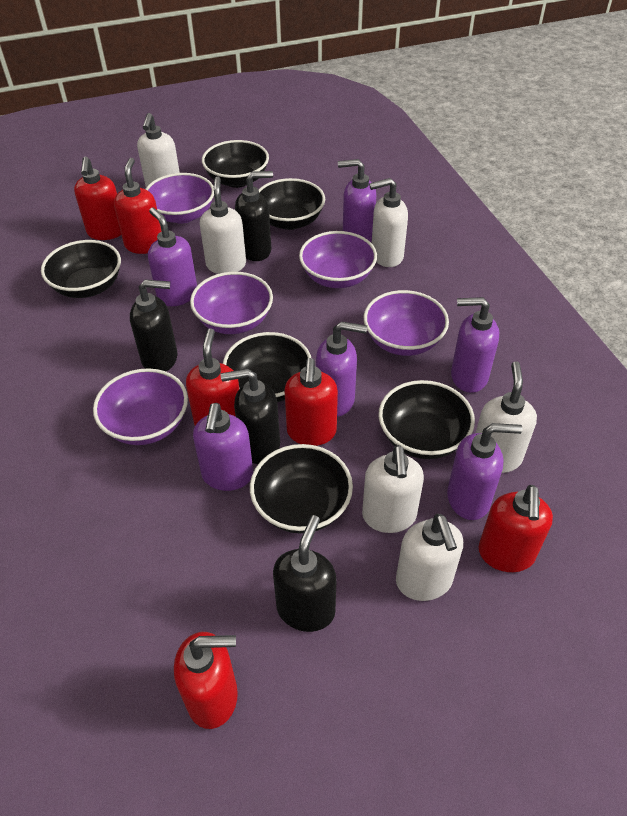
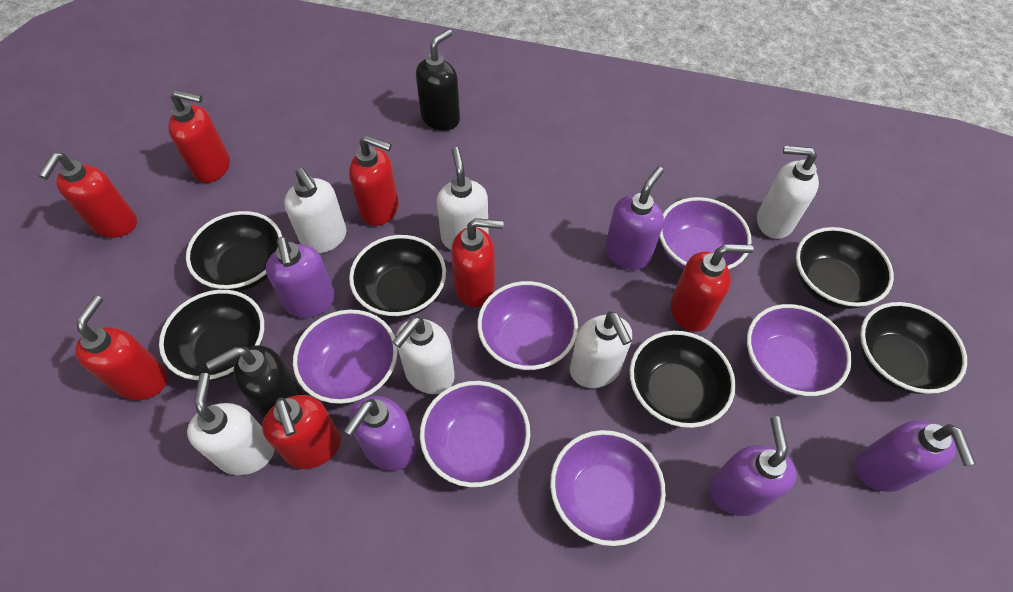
black soap dispenser: 4 -> 2
purple bowl: 5 -> 6
purple soap dispenser: 6 -> 5
red soap dispenser: 6 -> 7

